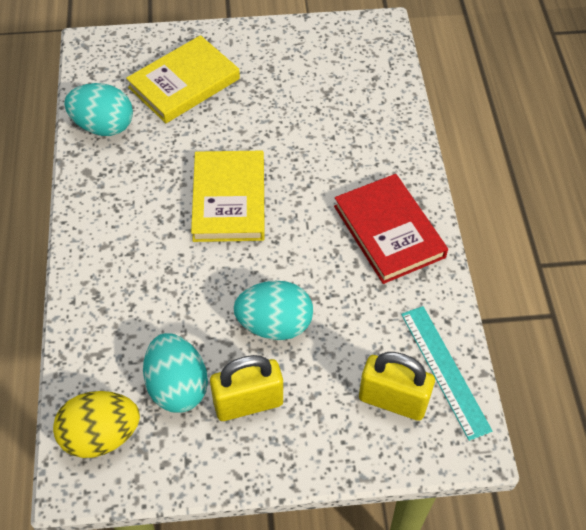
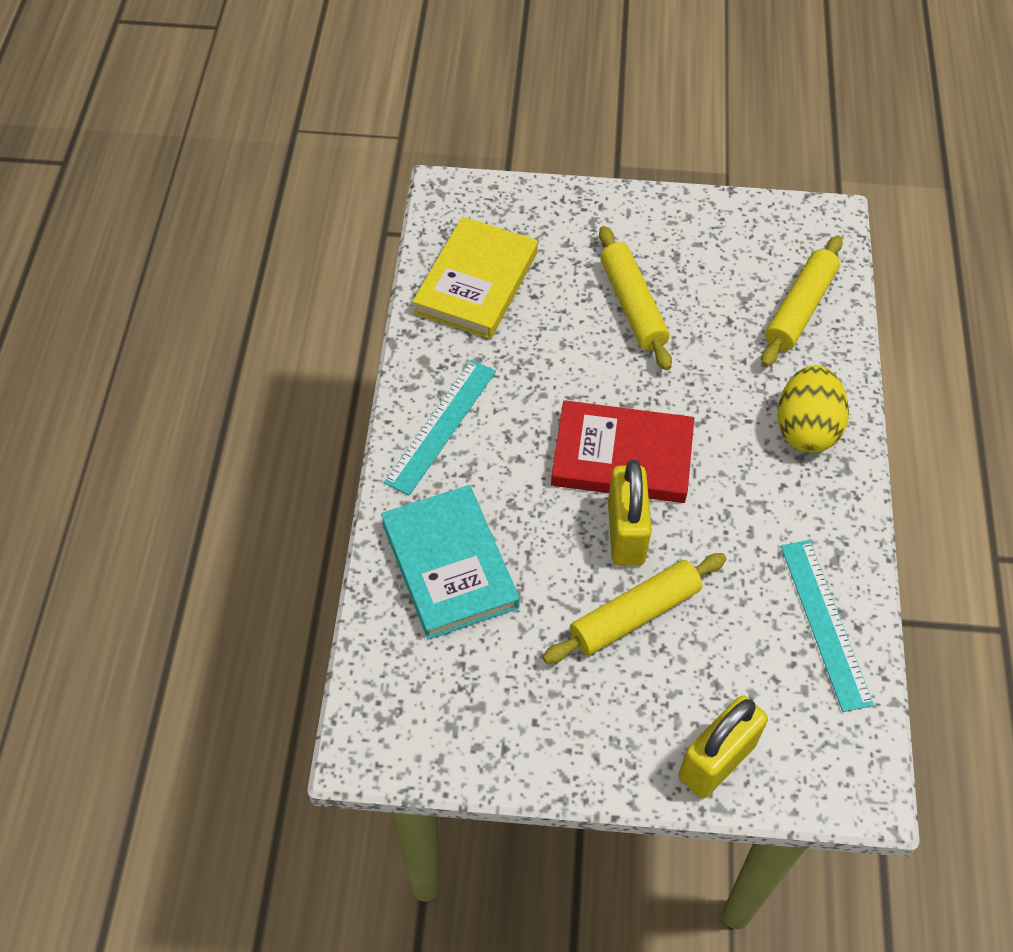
turquoise book: 0 -> 1
turquoise egg: 3 -> 0
turquoise ruler: 1 -> 2
yellow book: 2 -> 1
yellow rolling pin: 0 -> 3

